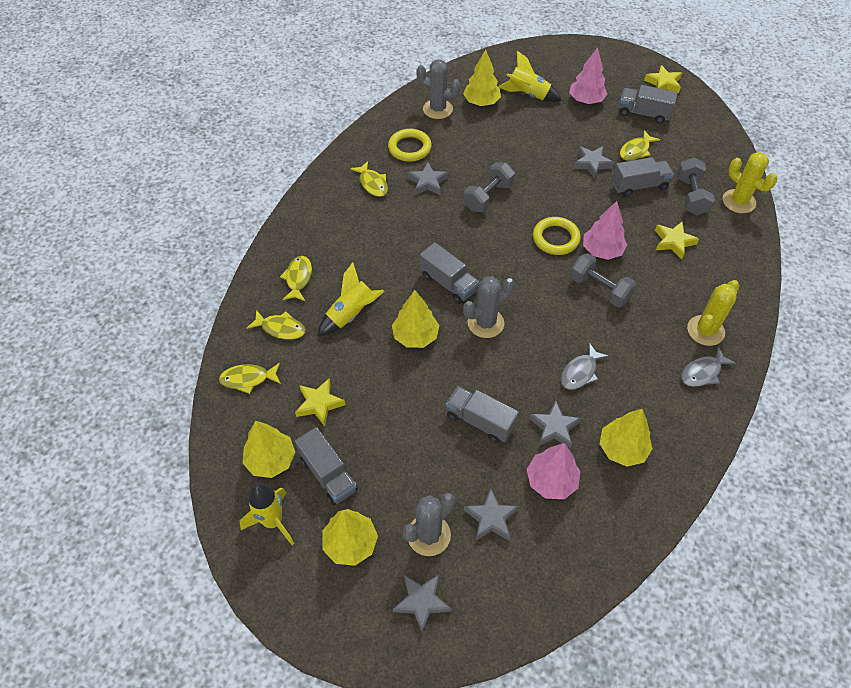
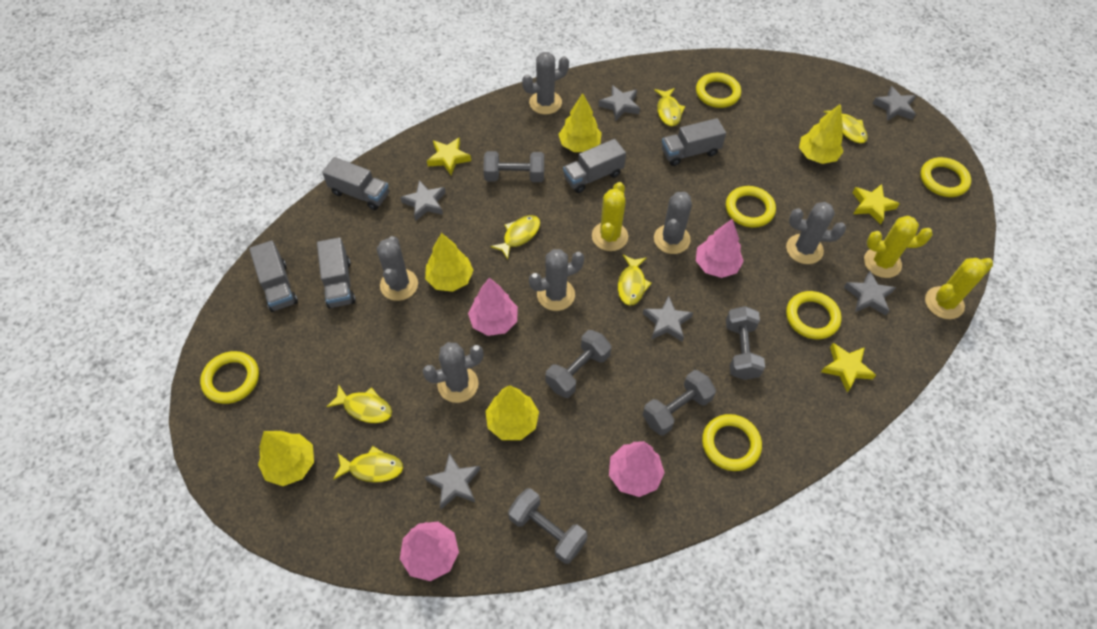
grey cactus: 3 -> 6
grey dumbbell: 3 -> 5
grey fish: 2 -> 0
grey star: 5 -> 6
pink tree: 3 -> 4
yellow cactus: 2 -> 3
yellow fish: 5 -> 6
yellow ring: 2 -> 6
yellow rocket: 3 -> 0

